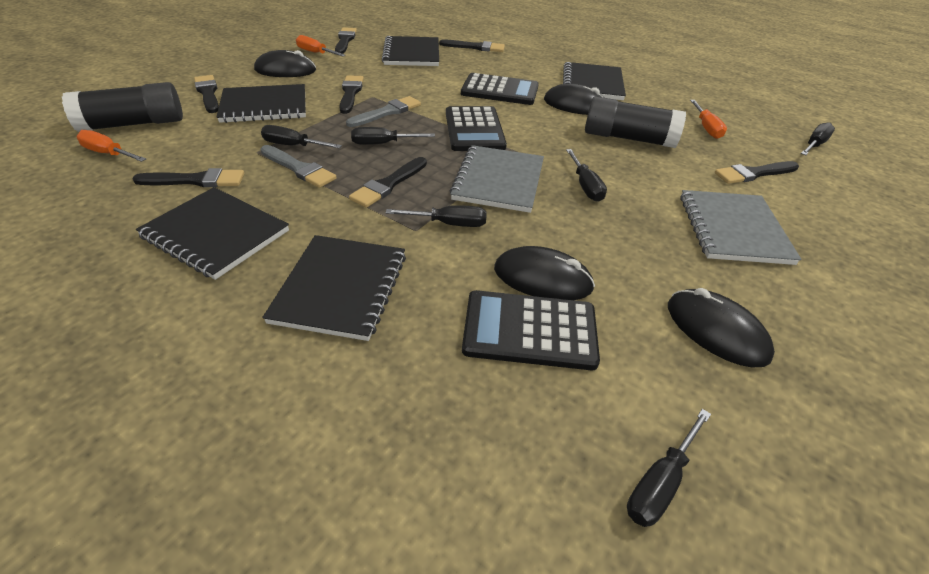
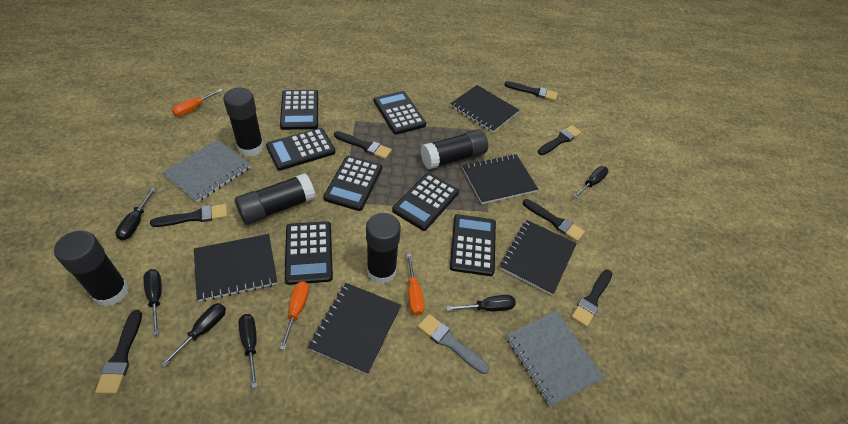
black calculator: 3 -> 7
black glue stick: 2 -> 5
black mouse: 4 -> 0
grey brush: 2 -> 1

